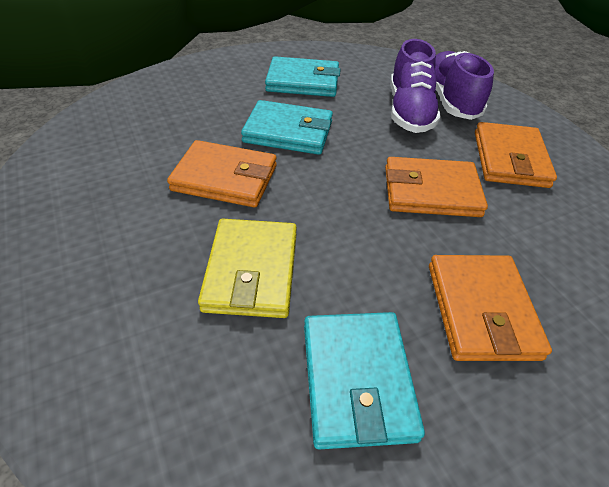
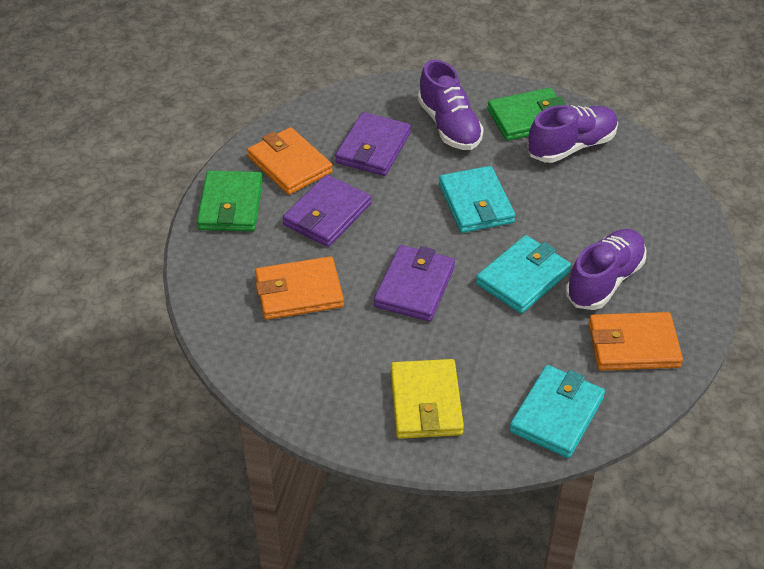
green wallet: 0 -> 2
orange wallet: 4 -> 3
purple shoe: 2 -> 3
purple wallet: 0 -> 3

